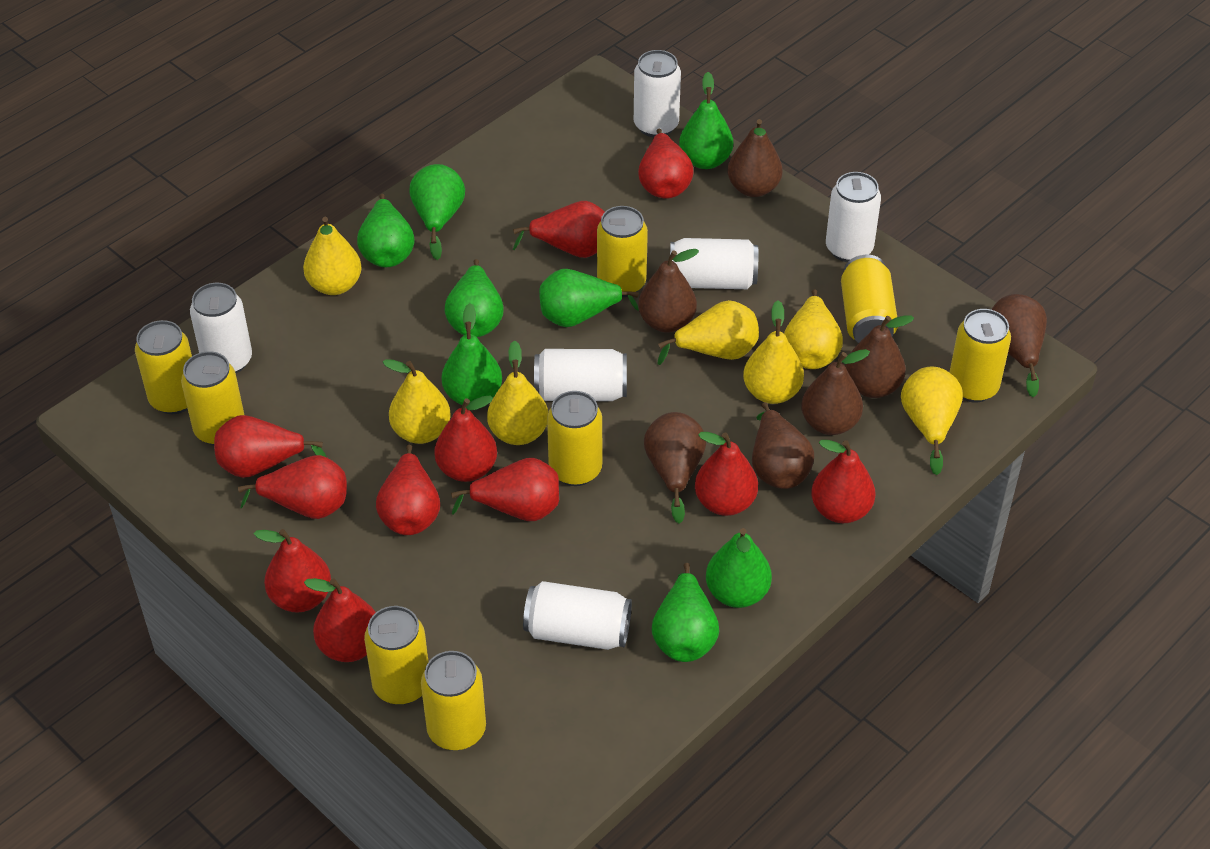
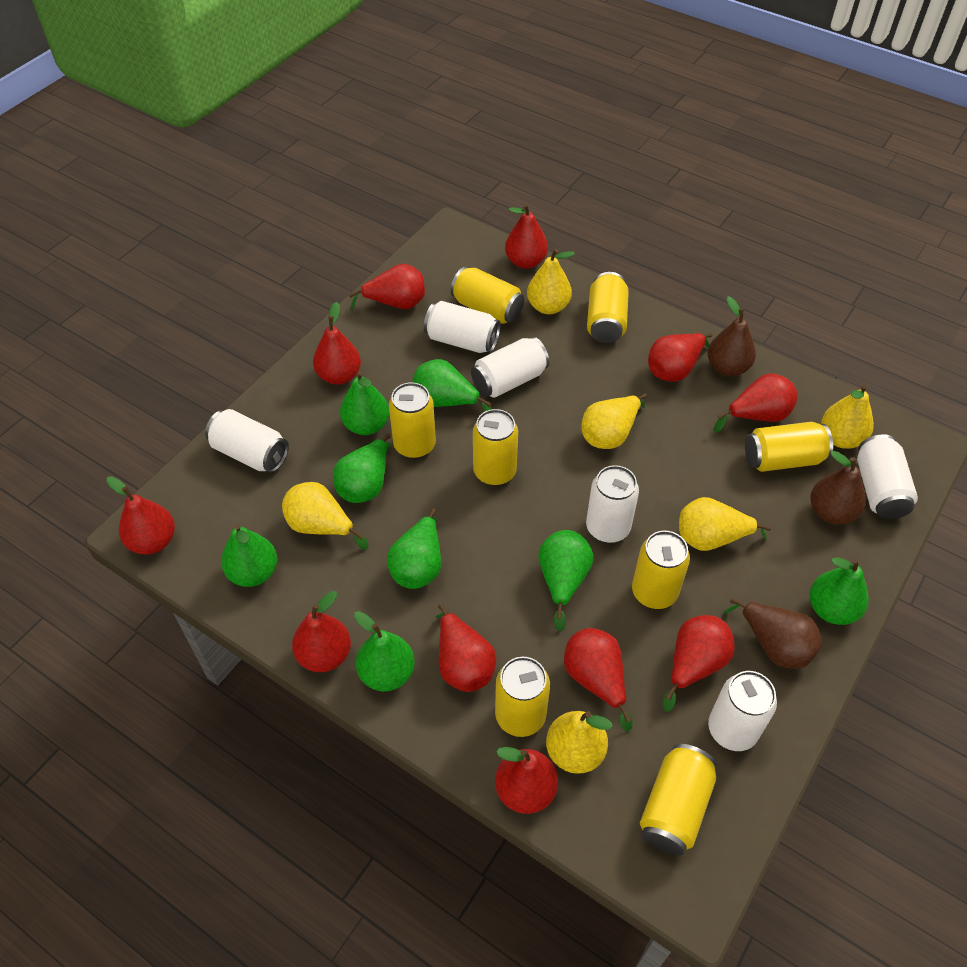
brown pear: 7 -> 3
yellow pear: 7 -> 6

